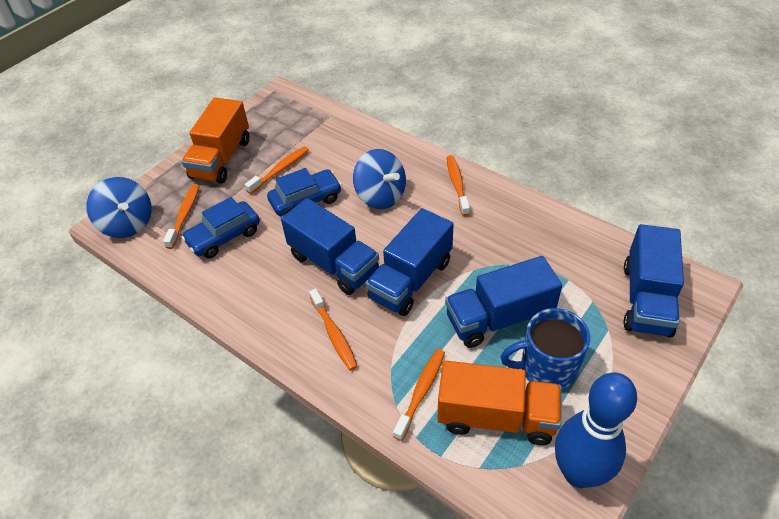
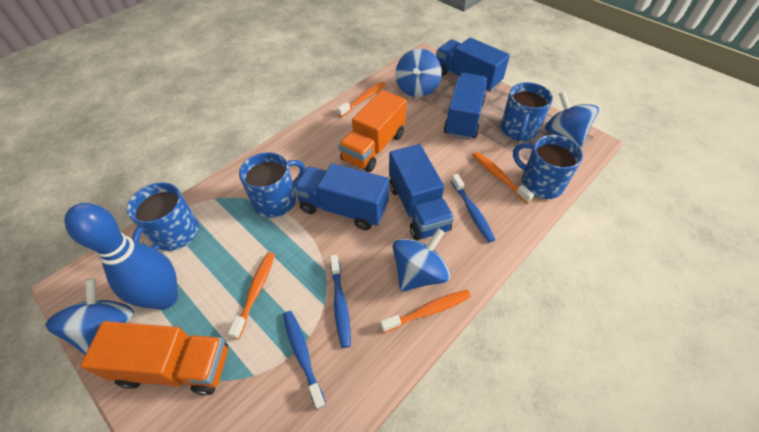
blue car: 2 -> 0
blue mug: 1 -> 4
blue spinning top: 2 -> 4
blue toothbrush: 0 -> 3
orange toothbrush: 5 -> 4

